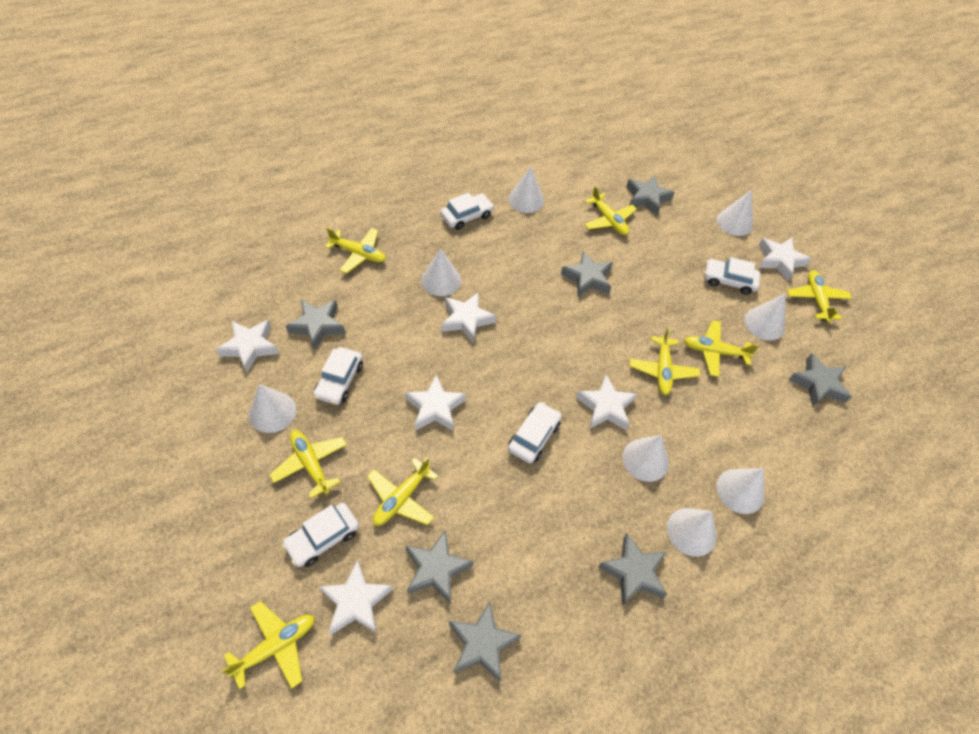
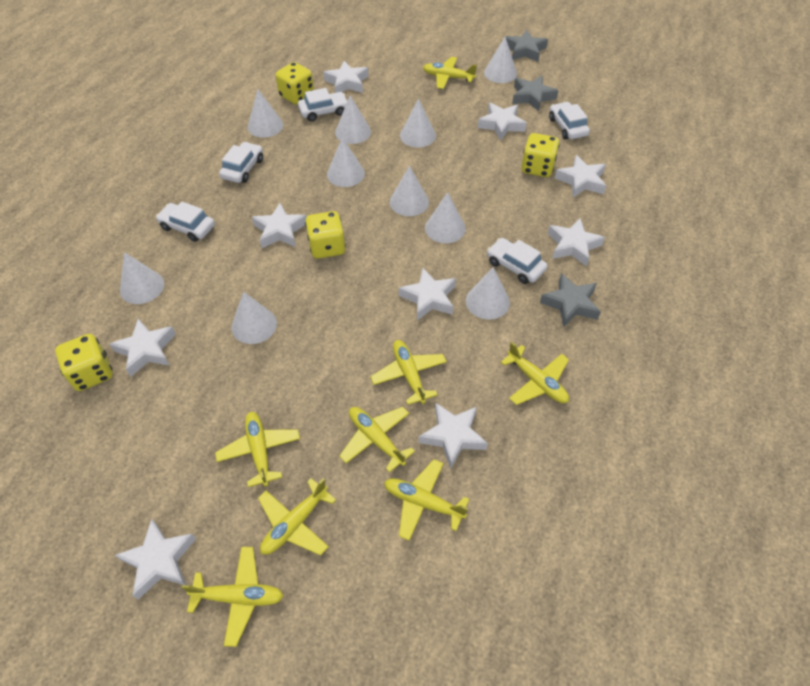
grey star: 7 -> 3
white cone: 8 -> 10
white star: 6 -> 9
yellow dice: 0 -> 4

